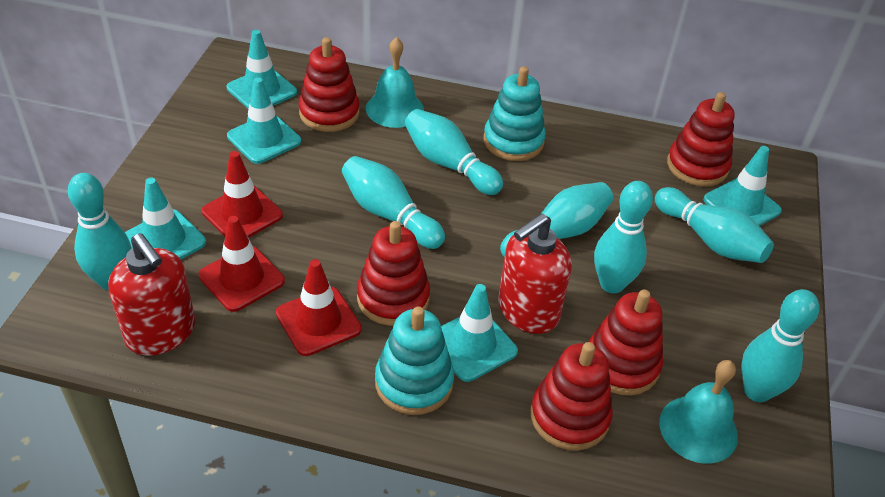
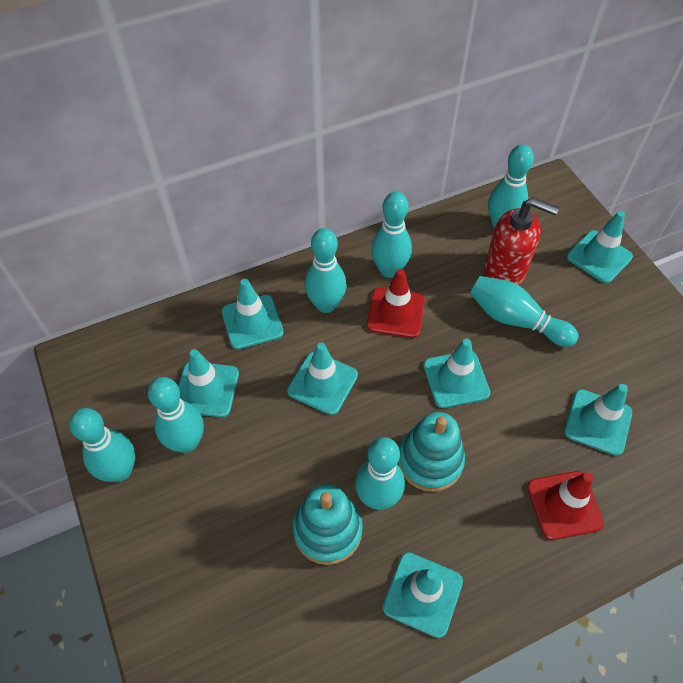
red soap dispenser: 2 -> 1
red stacking toy: 5 -> 0
red traffic cone: 3 -> 2
turquoise bell: 2 -> 0
turquoise traffic cone: 5 -> 7

